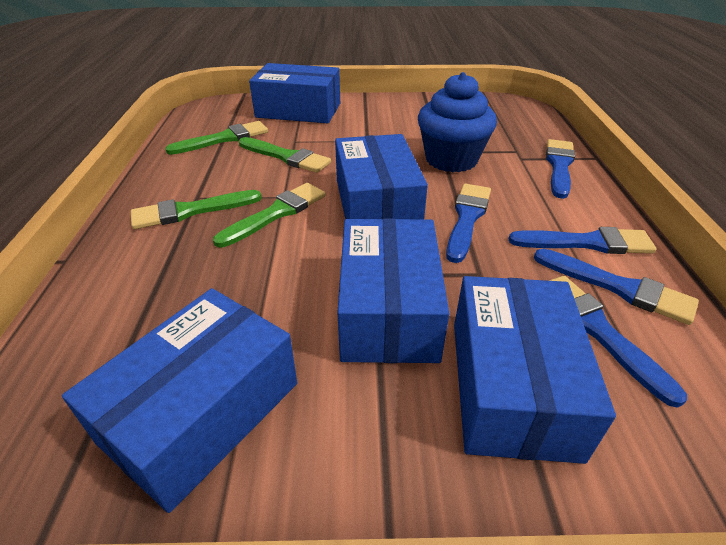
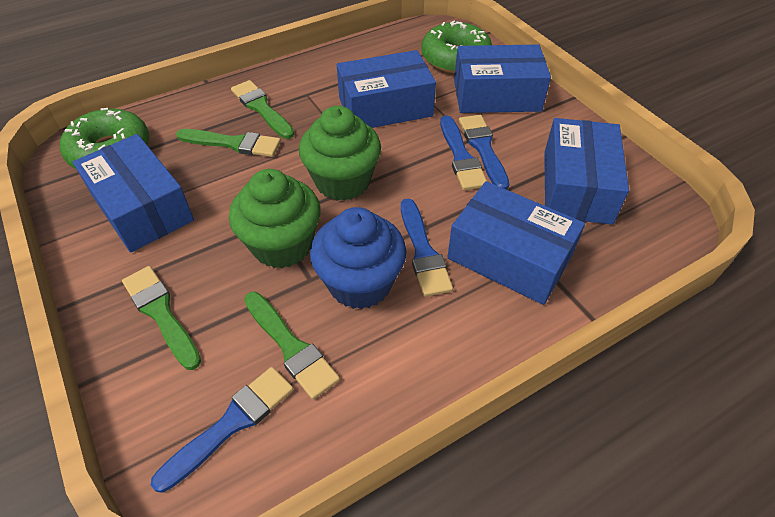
blue brush: 5 -> 4
green cupcake: 0 -> 2
green donut: 0 -> 2

